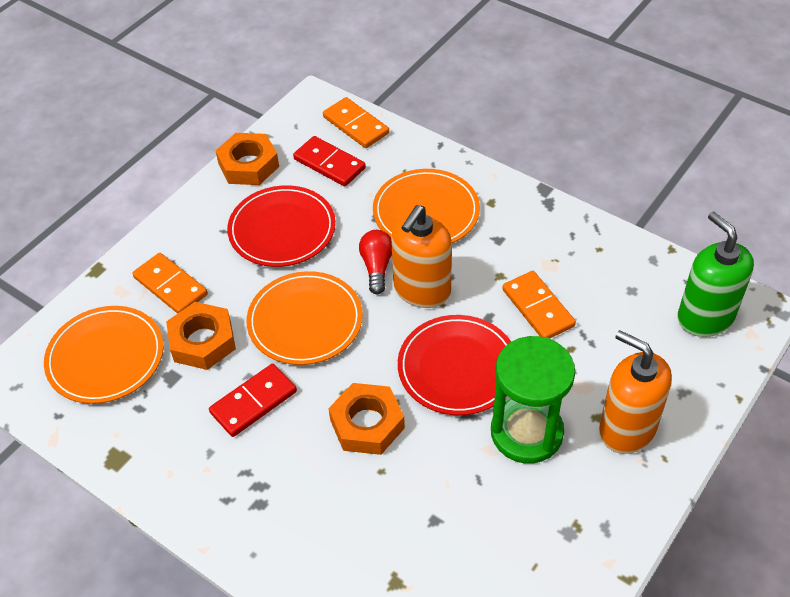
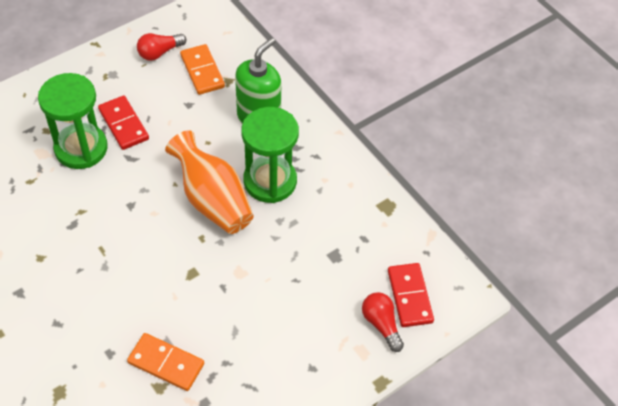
green hourglass: 1 -> 2
orange domino: 3 -> 2
orange nut: 3 -> 0
orange plate: 3 -> 0
orange soap dispenser: 2 -> 0
orange vase: 0 -> 1
red light bulb: 1 -> 2
red plate: 2 -> 0

